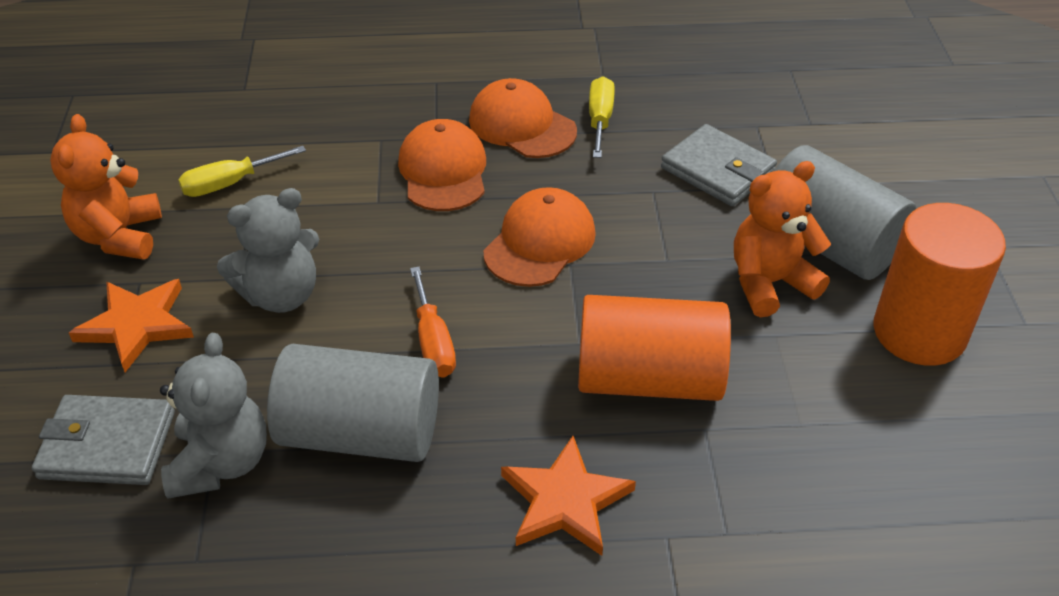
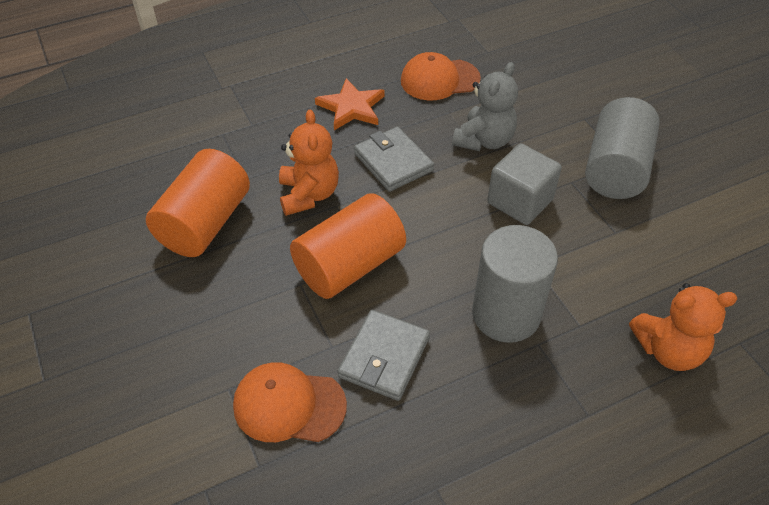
grey cube: 0 -> 1
grey teddy bear: 2 -> 1
orange cap: 3 -> 2
orange screwdriver: 1 -> 0
orange star: 2 -> 1
yellow screwdriver: 2 -> 0

